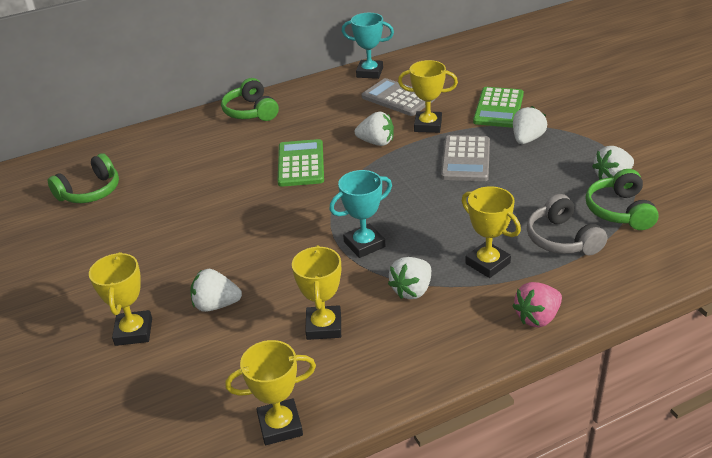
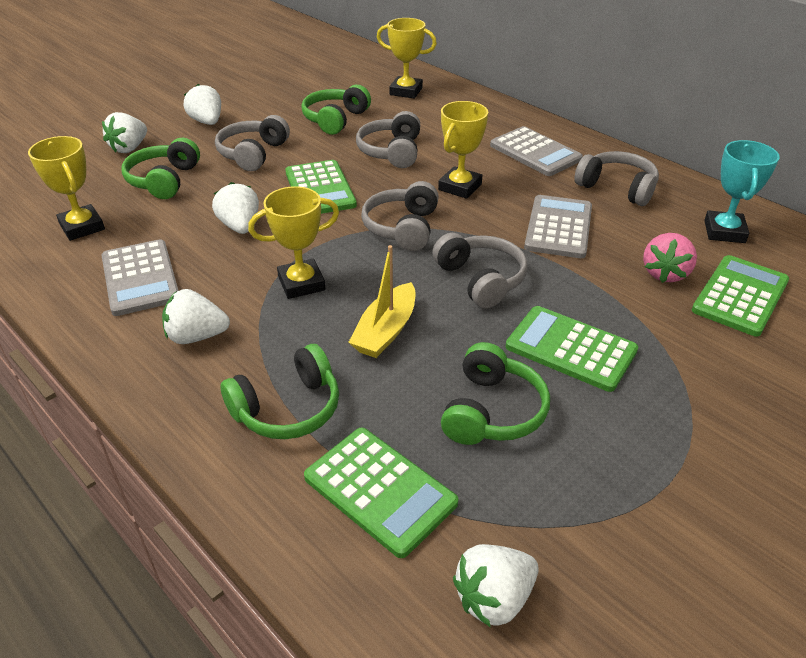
green calculator: 2 -> 4
green headphones: 3 -> 4
grey calculator: 2 -> 3
grey headphones: 1 -> 5
turquoise trophy: 2 -> 1
yellow boat: 0 -> 1
yellow trophy: 5 -> 4

